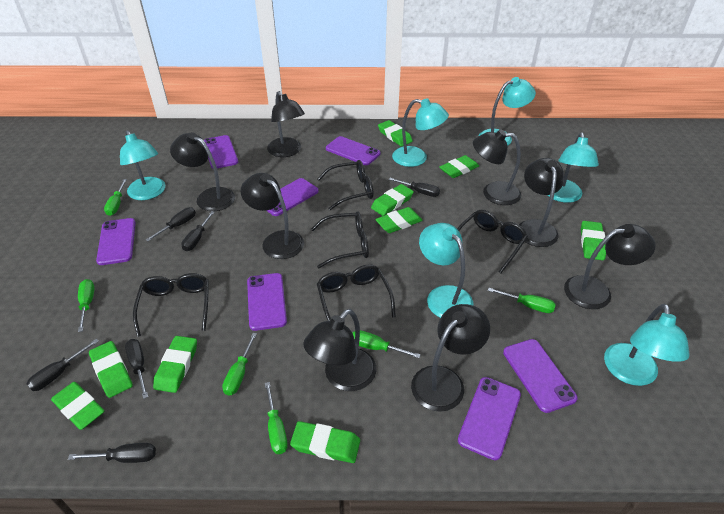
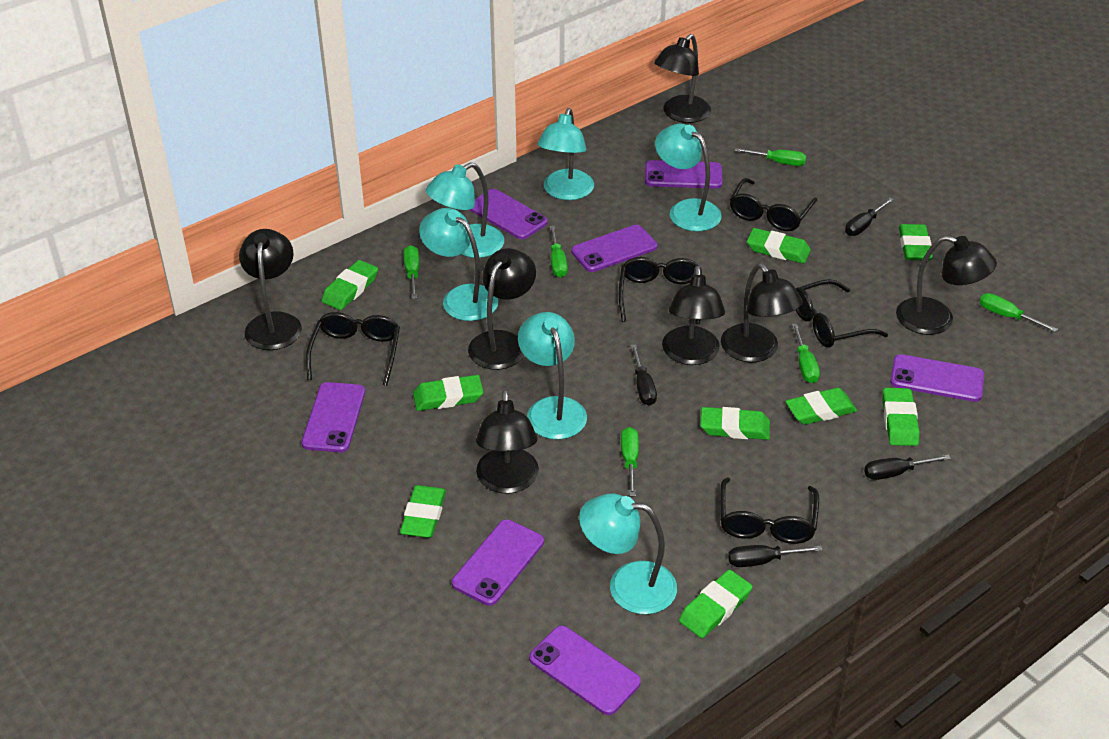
black lamp: 8 -> 7
black screwdriver: 6 -> 4

